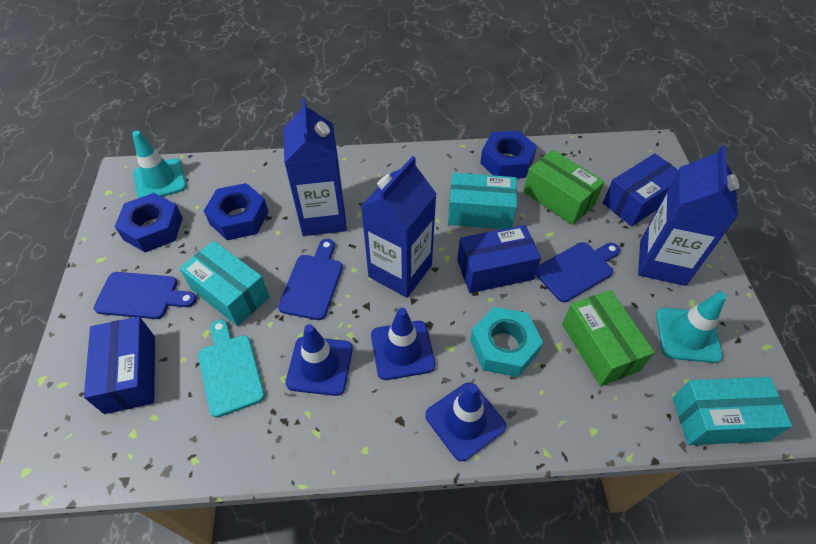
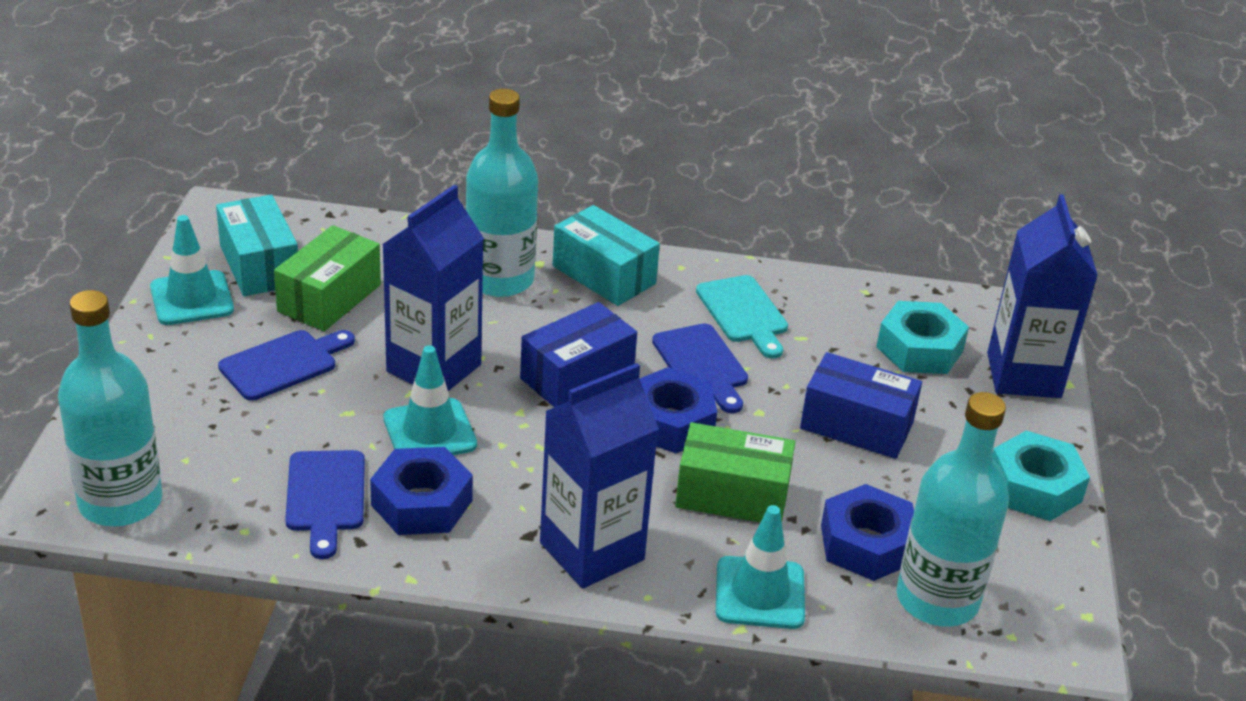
blue box: 3 -> 2
blue traffic cone: 3 -> 0
turquoise bottle: 0 -> 3
turquoise box: 3 -> 2
turquoise nut: 1 -> 2
turquoise traffic cone: 2 -> 3

